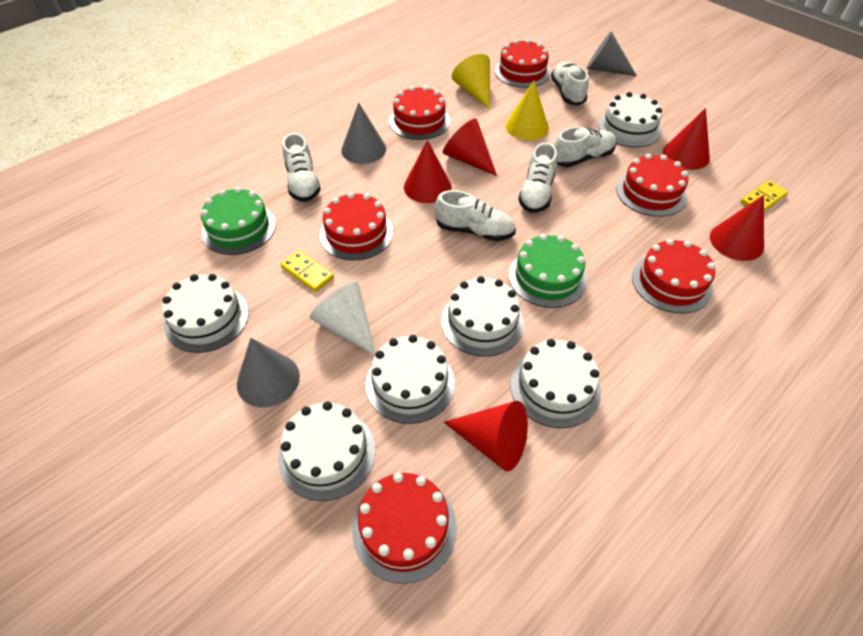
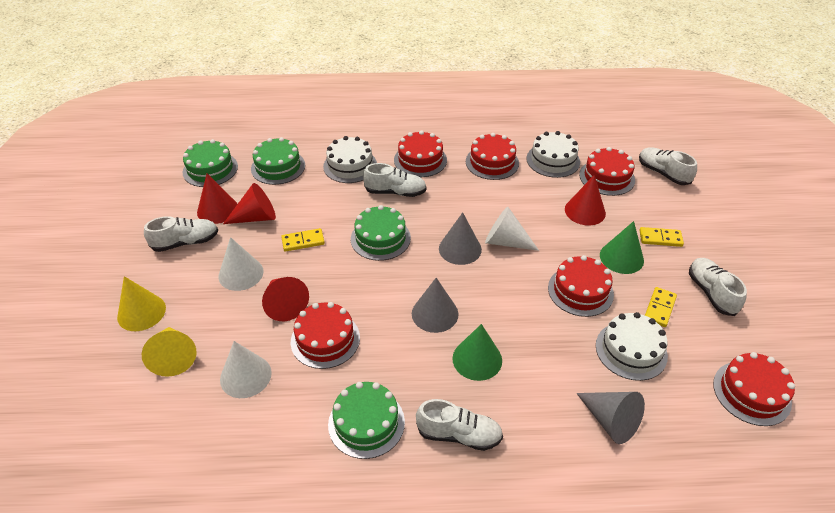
green cake: 2 -> 4
green cone: 0 -> 2
red cone: 5 -> 4
white cake: 6 -> 3
white cone: 1 -> 3
yellow domino: 2 -> 3

